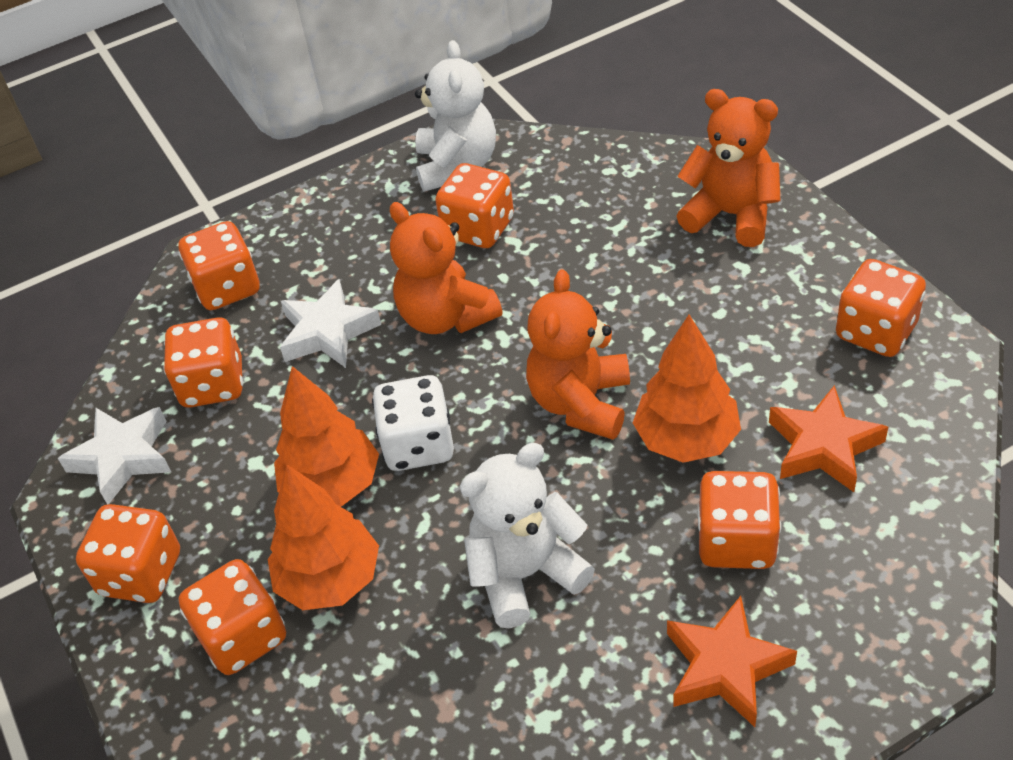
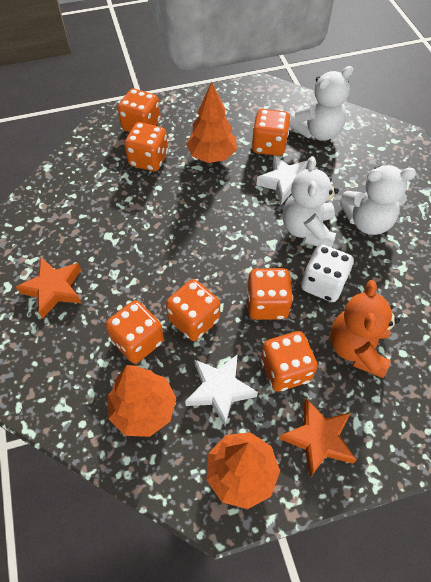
orange teddy bear: 3 -> 1
white teddy bear: 2 -> 3

